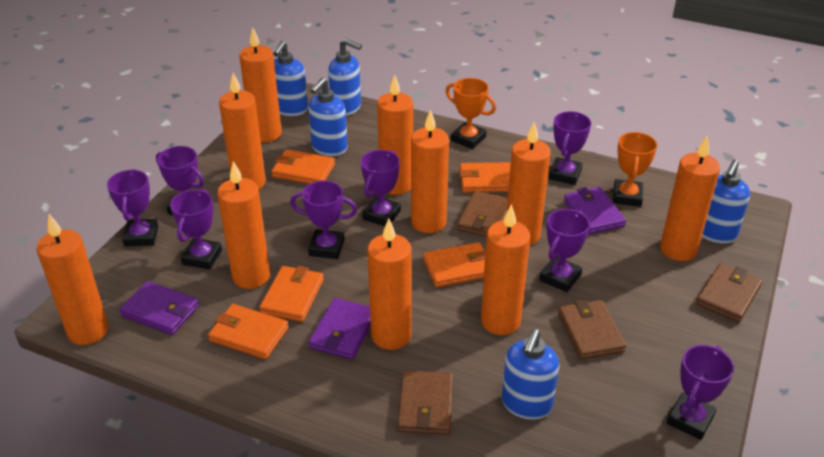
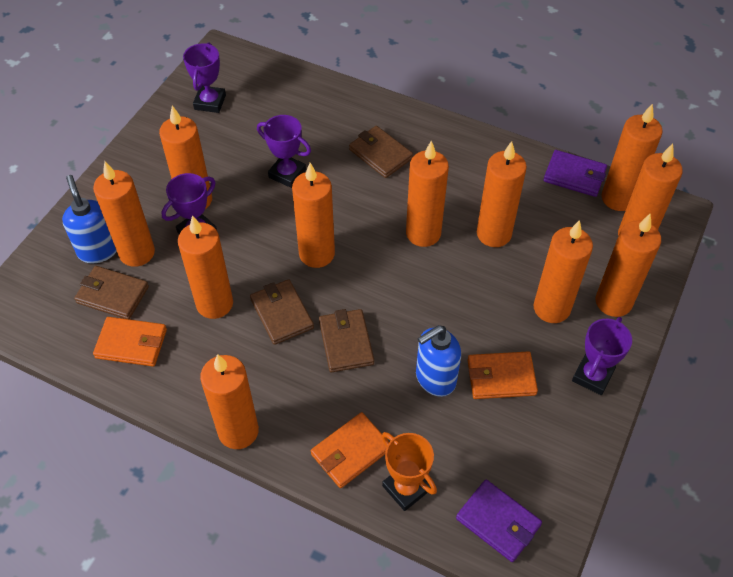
blue soap dispenser: 5 -> 2
orange candle: 10 -> 11
orange trophy: 2 -> 1
orange wallet: 5 -> 3
purple trophy: 8 -> 4
purple wallet: 3 -> 2

